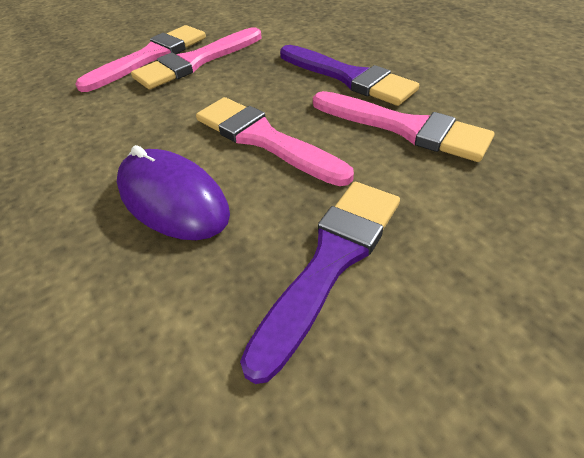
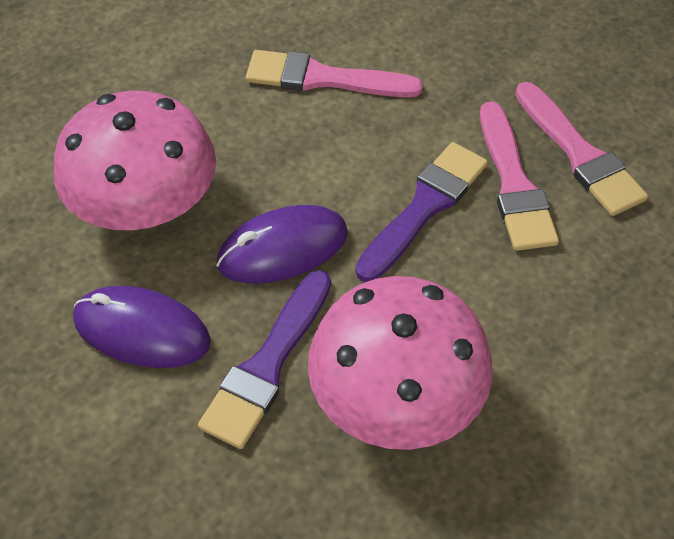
pink brush: 4 -> 3
pink mushroom: 0 -> 2
purple mouse: 1 -> 2

